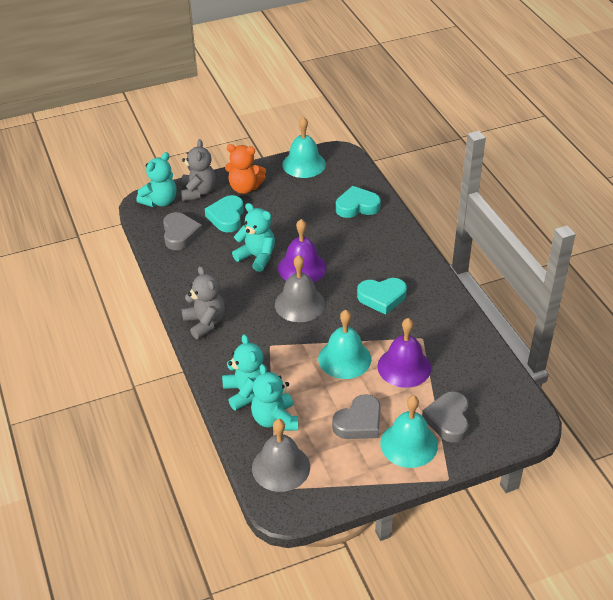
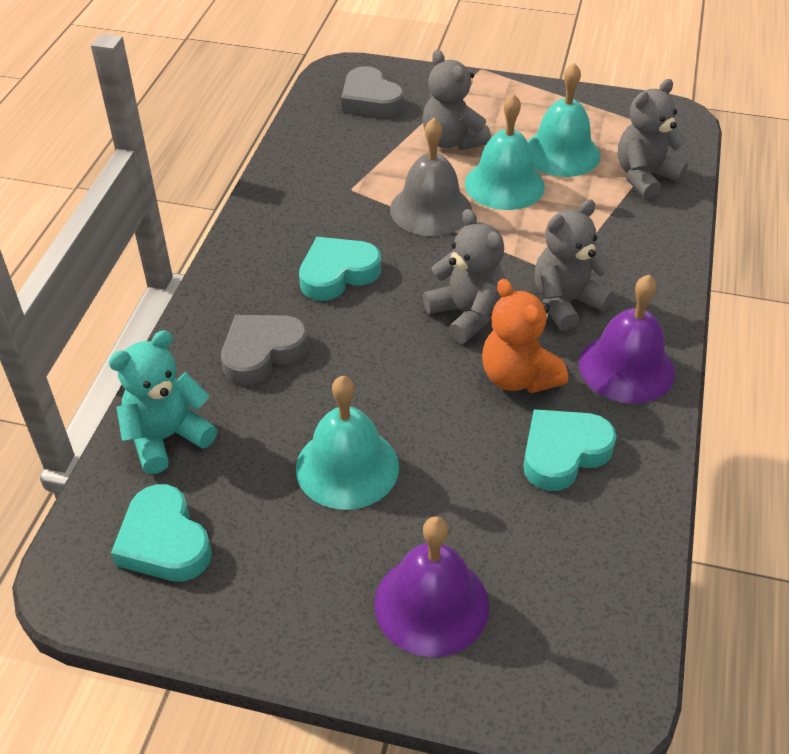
grey bell: 2 -> 1
grey heart: 3 -> 2
grey teddy bear: 2 -> 4
turquoise teddy bear: 4 -> 1

